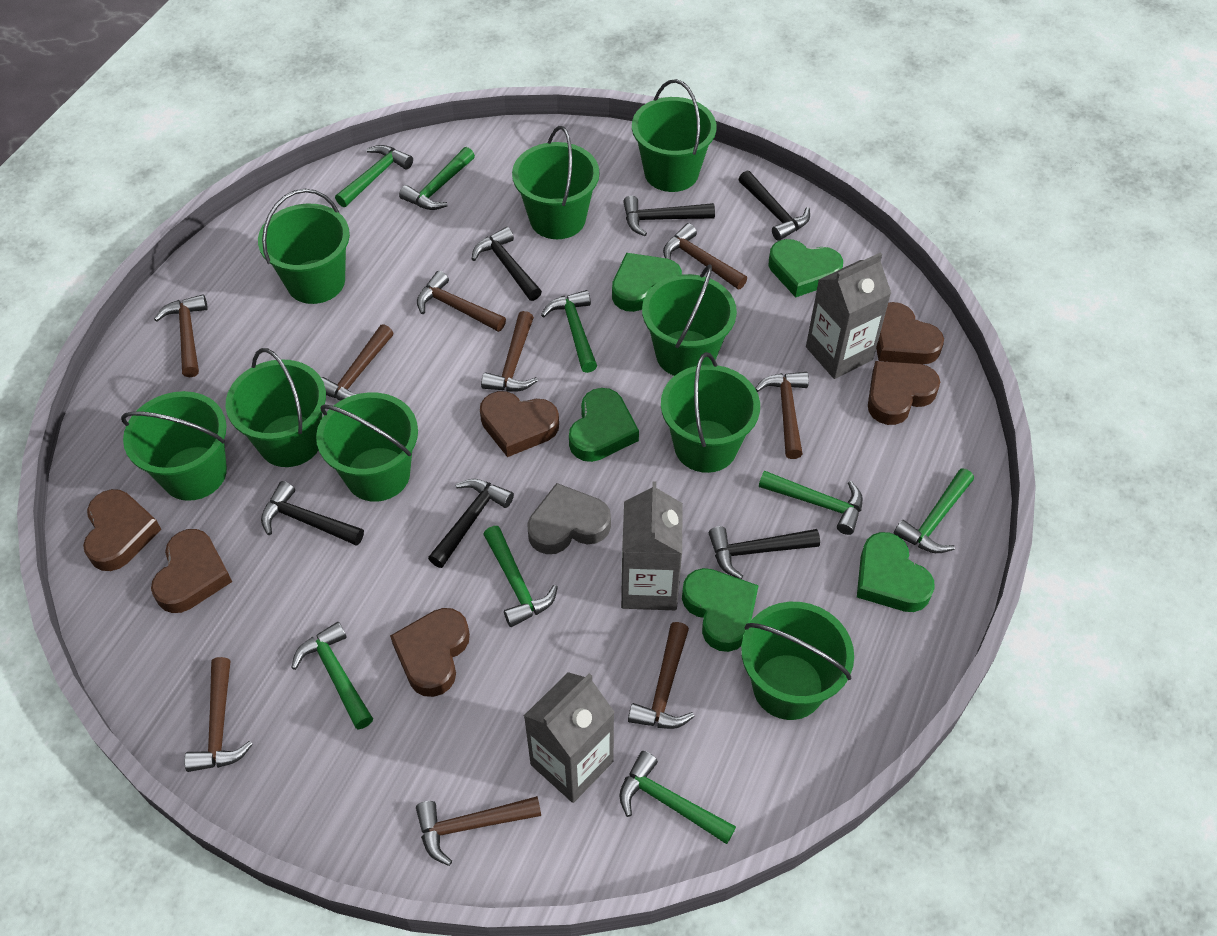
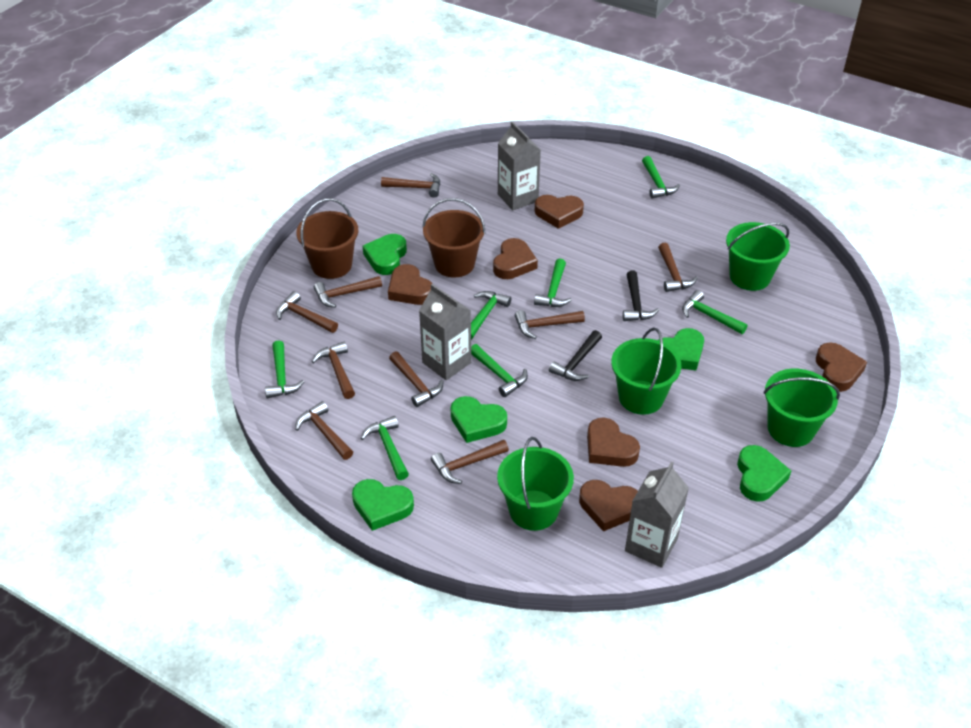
black hammer: 6 -> 2
brown bucket: 0 -> 2
green bucket: 9 -> 4
green hammer: 8 -> 7
grey heart: 1 -> 0

